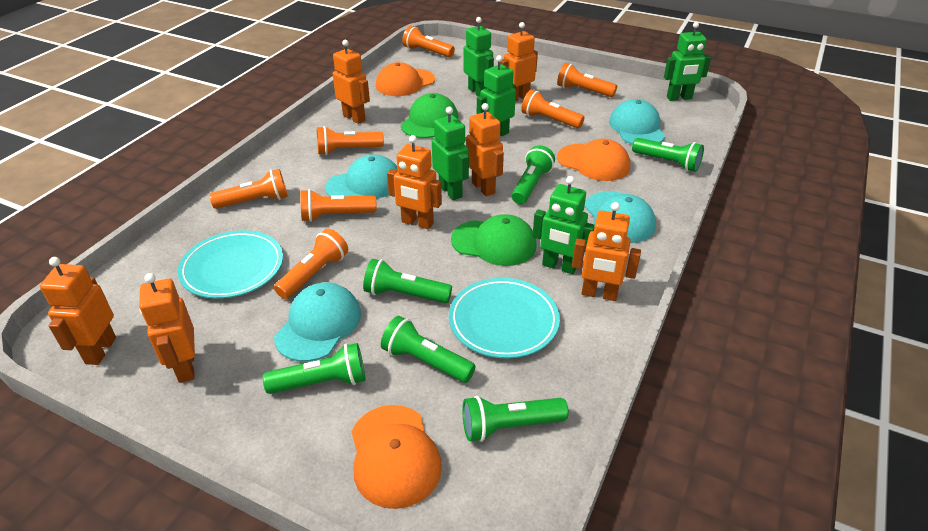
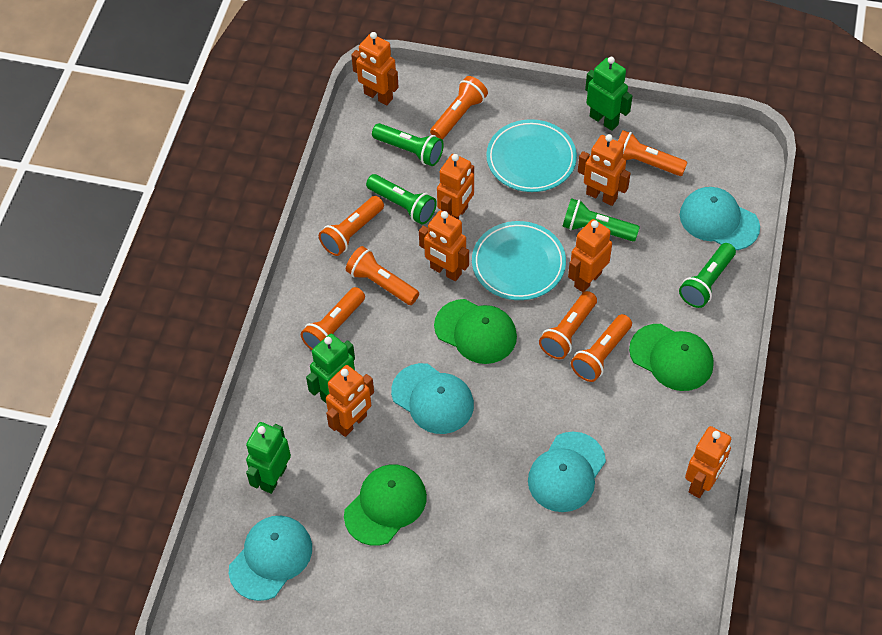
green cap: 2 -> 3
green flashlight: 6 -> 4
green robot: 5 -> 3
orange cap: 3 -> 0

